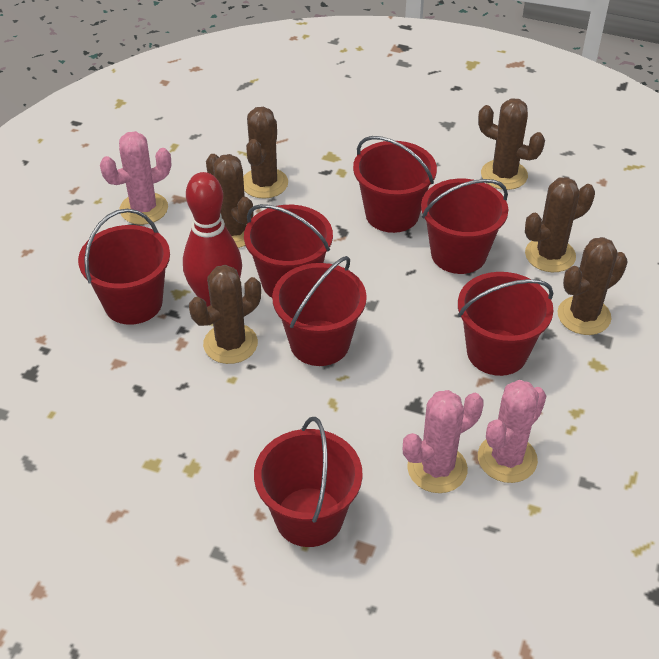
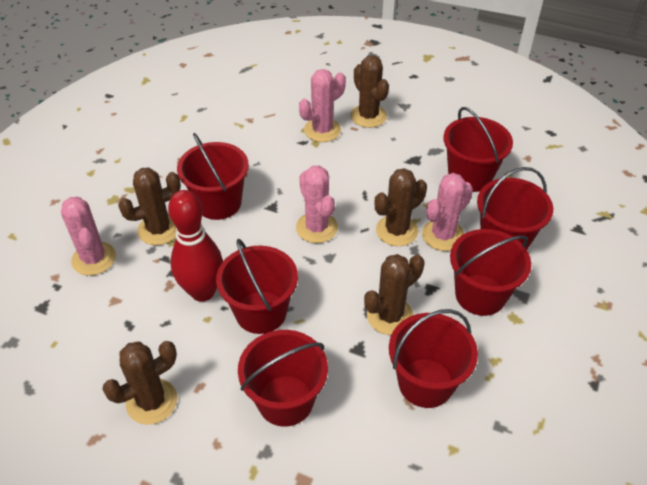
brown cactus: 6 -> 5
pink cactus: 3 -> 4

